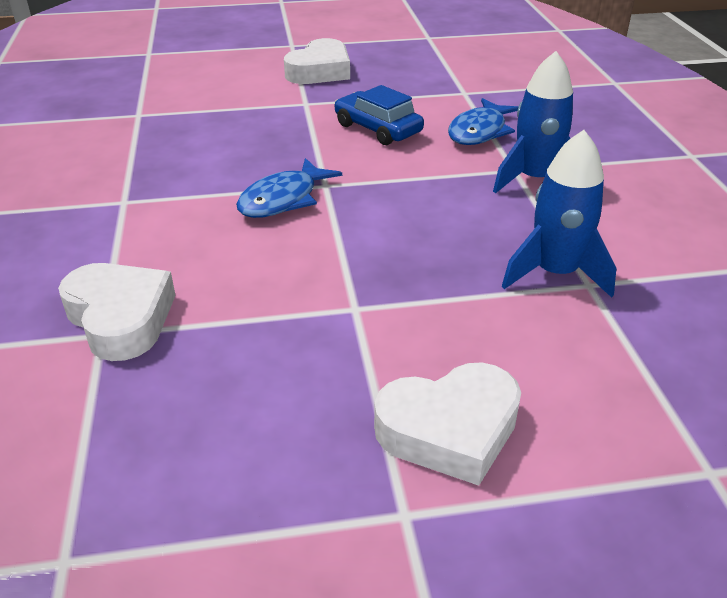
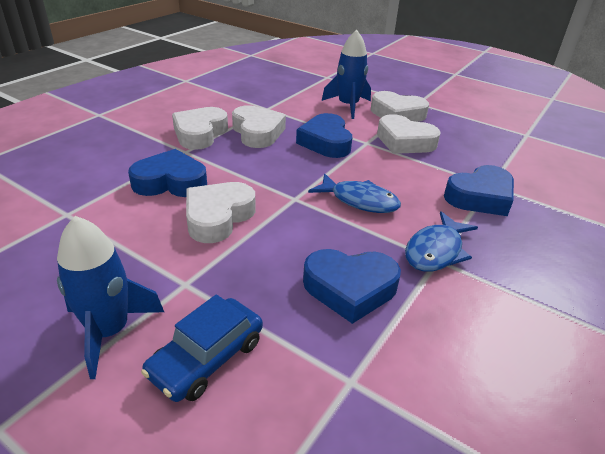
blue heart: 0 -> 4
white heart: 3 -> 5

